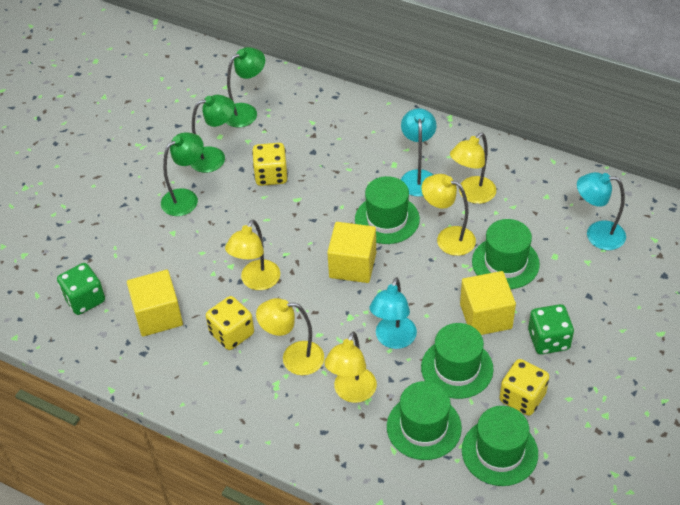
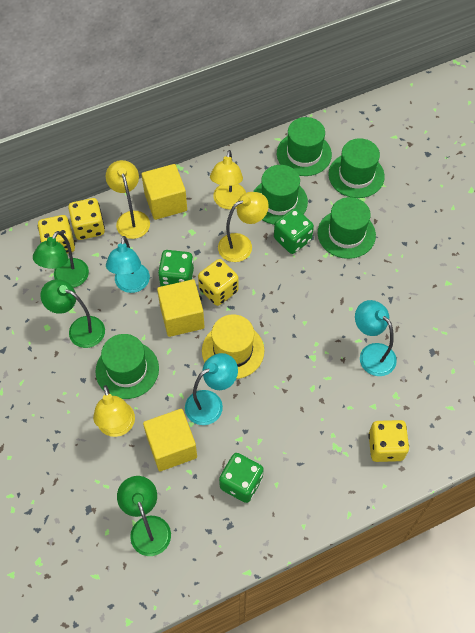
green dice: 2 -> 3
yellow dice: 3 -> 4
yellow hat: 0 -> 1
yellow lamp: 5 -> 4

